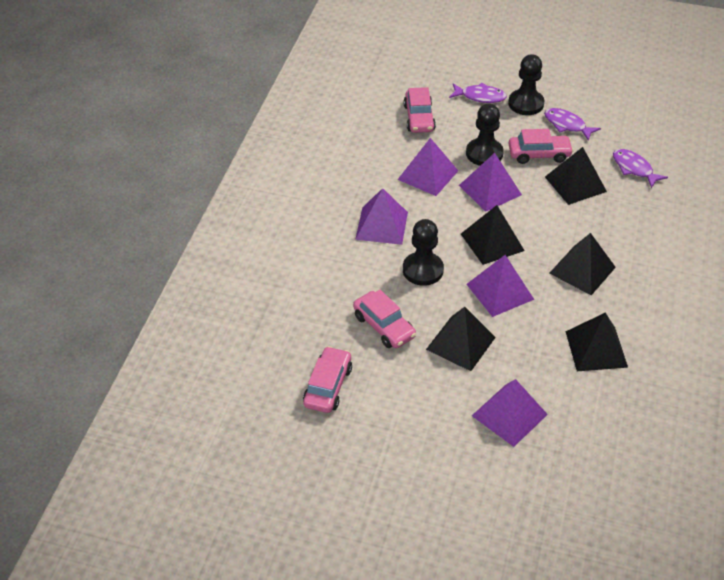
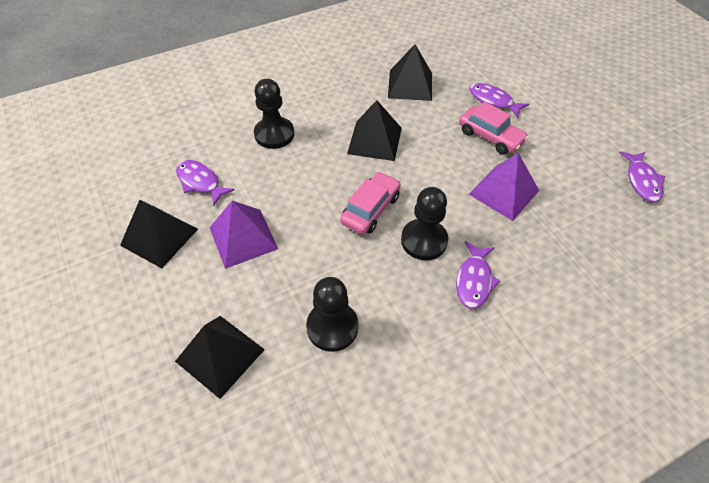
black pyramid: 5 -> 4
pink car: 4 -> 2
purple fish: 3 -> 4
purple pyramid: 5 -> 2

